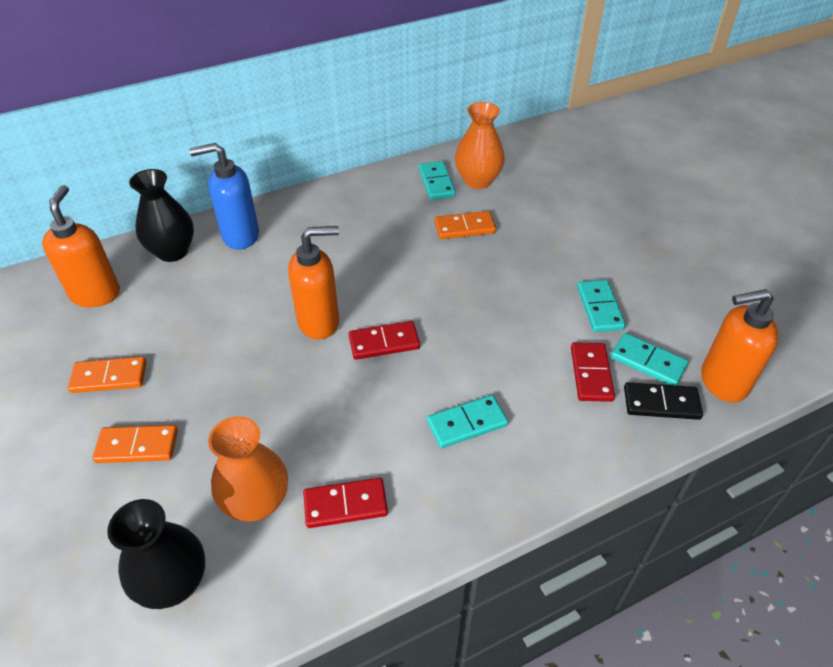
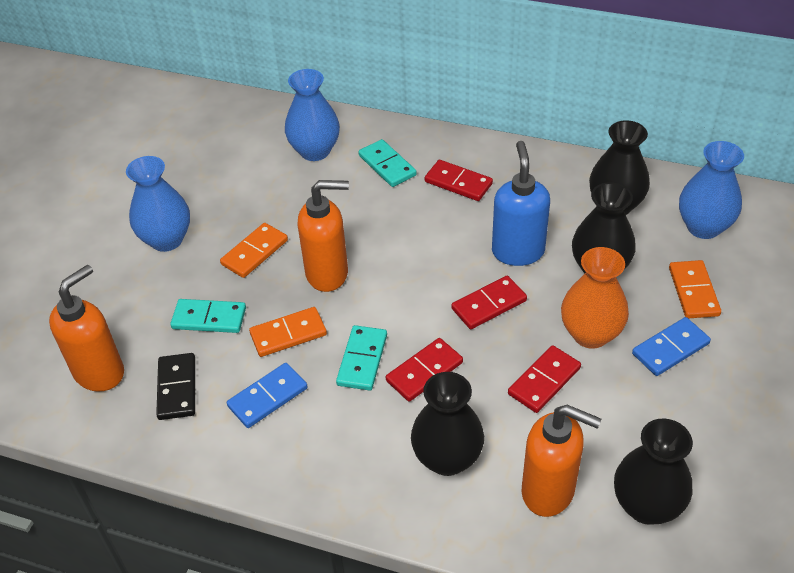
black vase: 2 -> 4
blue domino: 0 -> 2
blue vase: 0 -> 3
orange vase: 2 -> 1
red domino: 3 -> 4
turquoise domino: 4 -> 3

